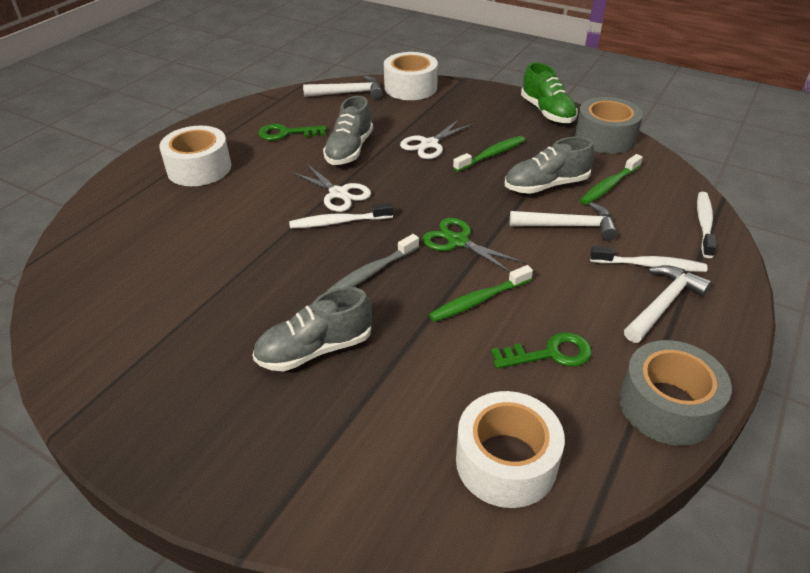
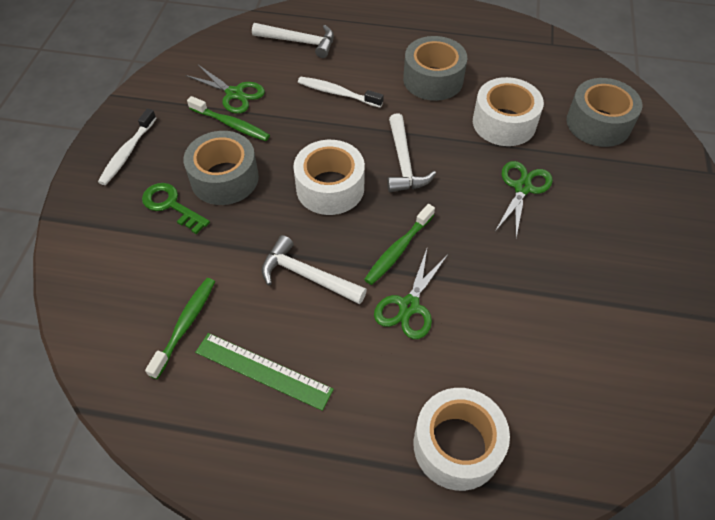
green key: 2 -> 1
green ruler: 0 -> 1
green scissors: 1 -> 3
green shoe: 1 -> 0
grey shoe: 3 -> 0
grey tape: 2 -> 3
grey toothbrush: 1 -> 0
white scissors: 2 -> 0
white toothbrush: 3 -> 2

